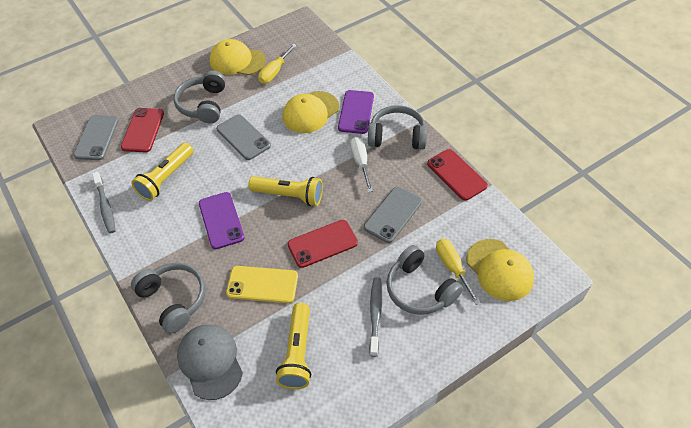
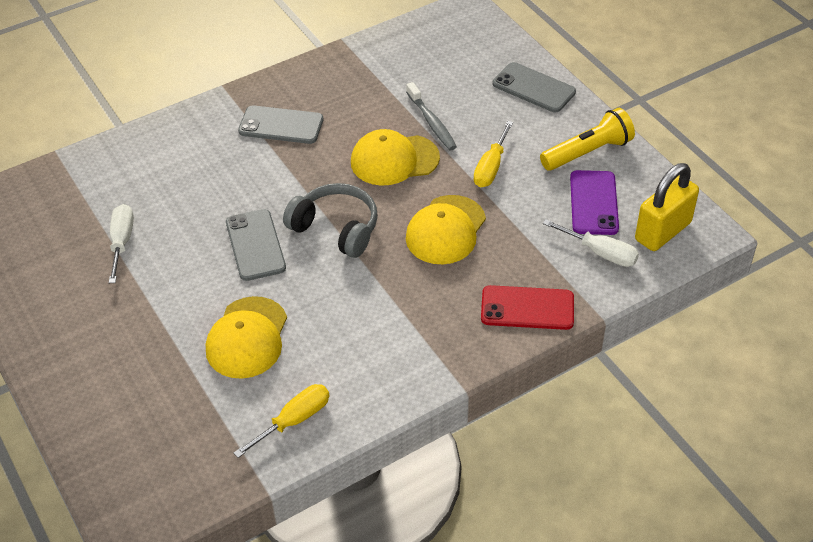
grey cap: 1 -> 0
grey headphones: 4 -> 1
grey toothbrush: 2 -> 1
purple phone: 2 -> 1
red phone: 3 -> 1
white screwdriver: 1 -> 2
yellow flashlight: 3 -> 1
yellow padlock: 0 -> 1
yellow phone: 1 -> 0

